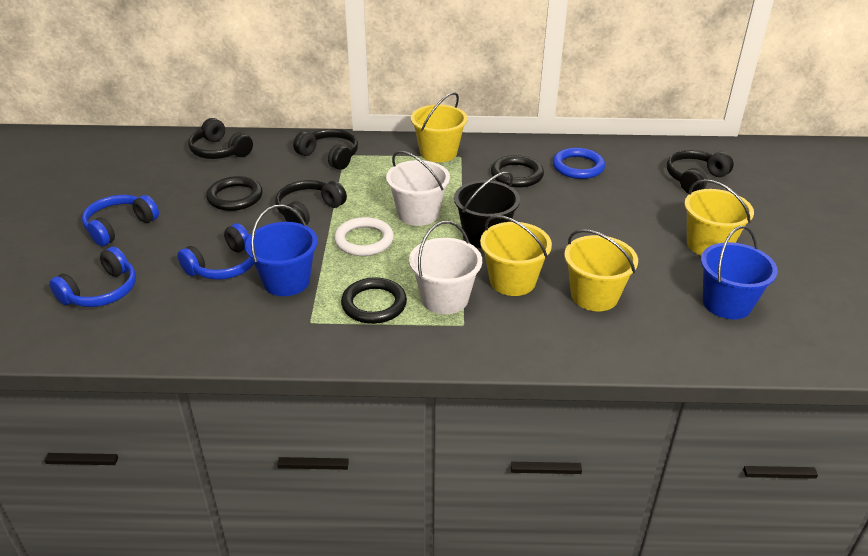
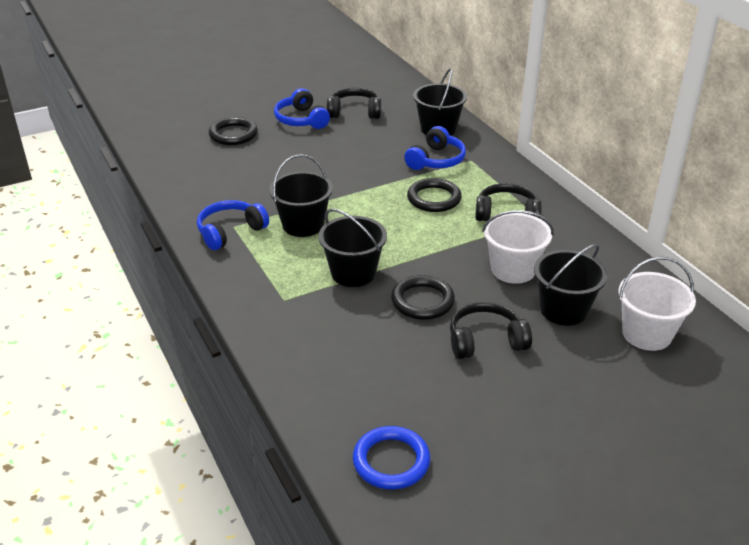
black bucket: 1 -> 4
black headphones: 4 -> 3
blue bucket: 2 -> 0
white ring: 1 -> 0
yellow bucket: 4 -> 0

